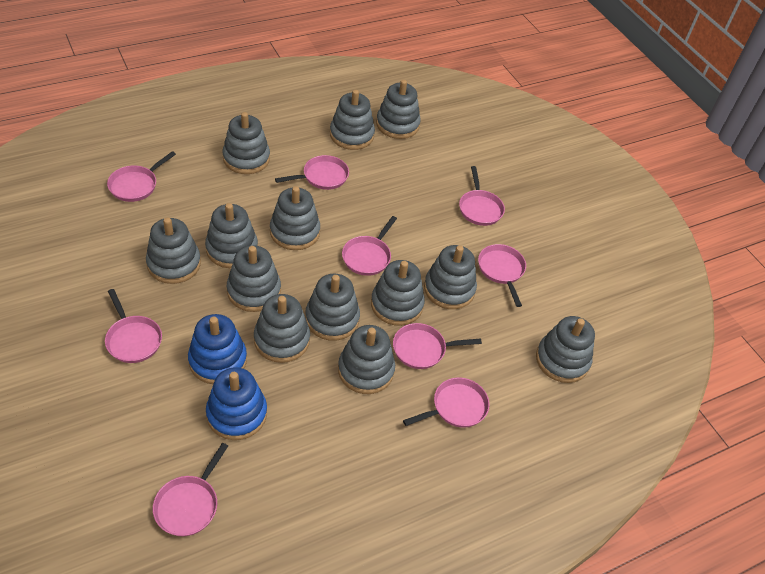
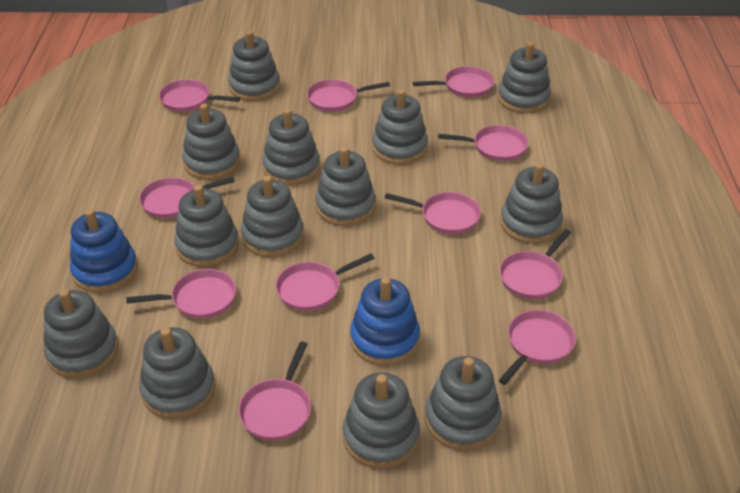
pink pan: 9 -> 11

